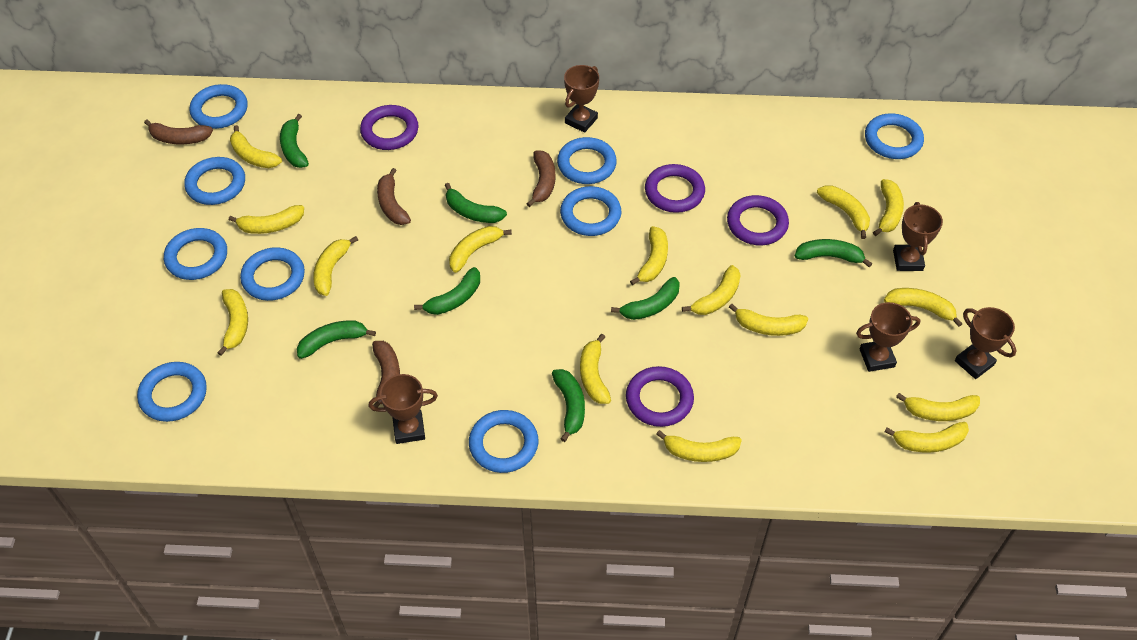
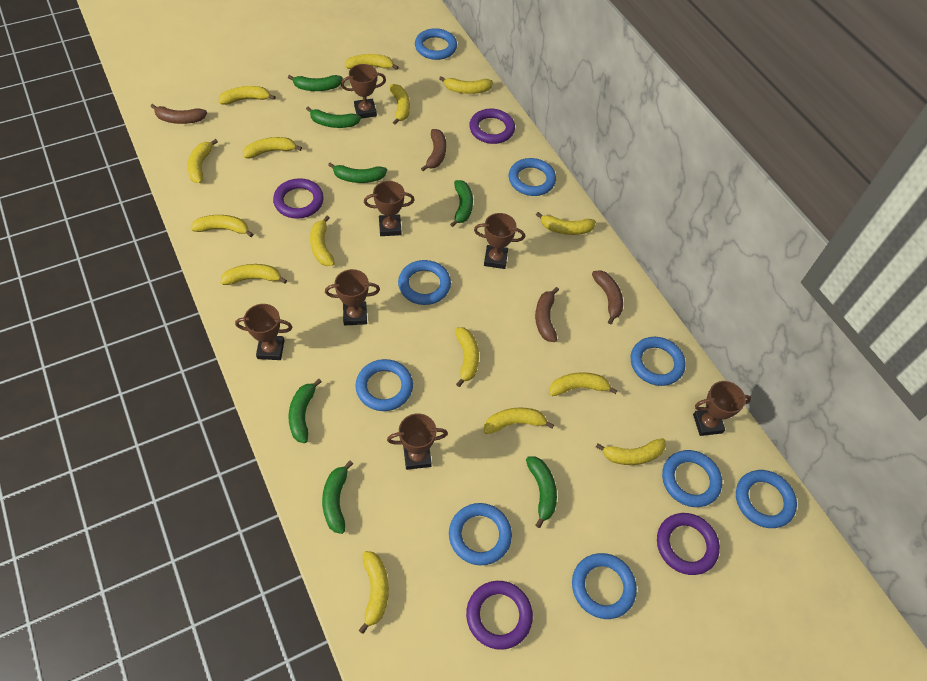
brown trophy: 5 -> 7

